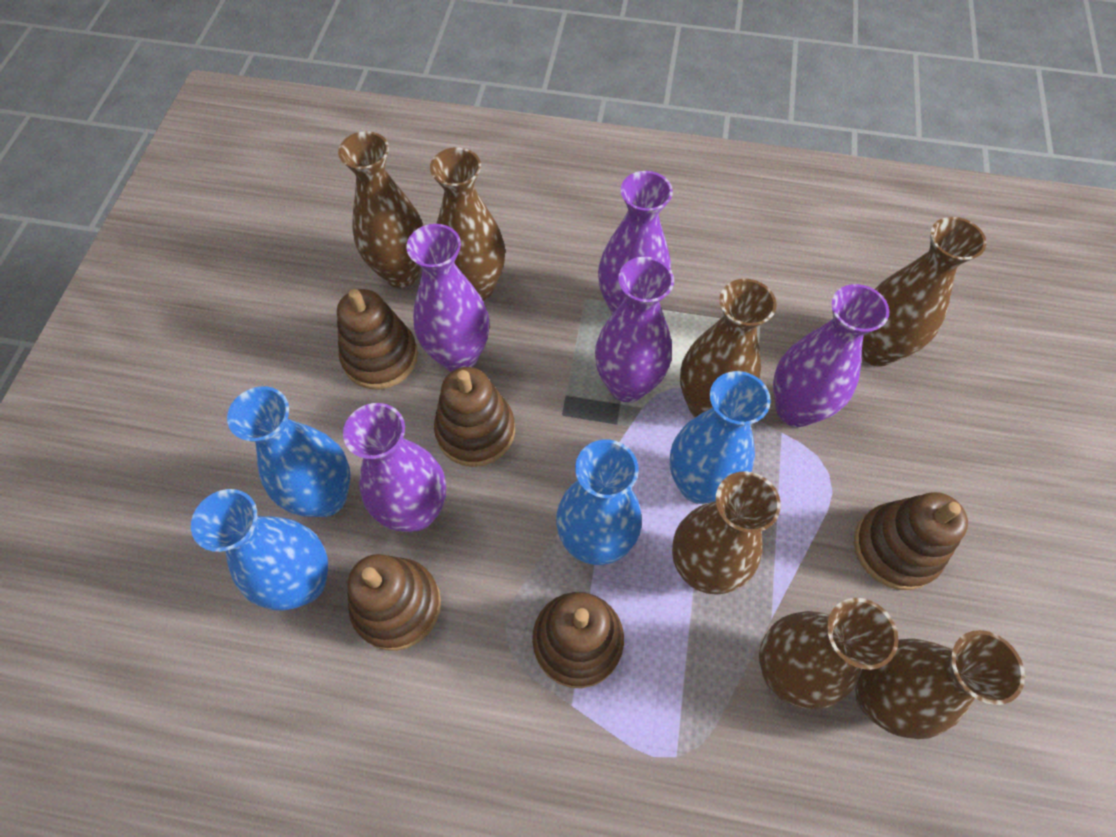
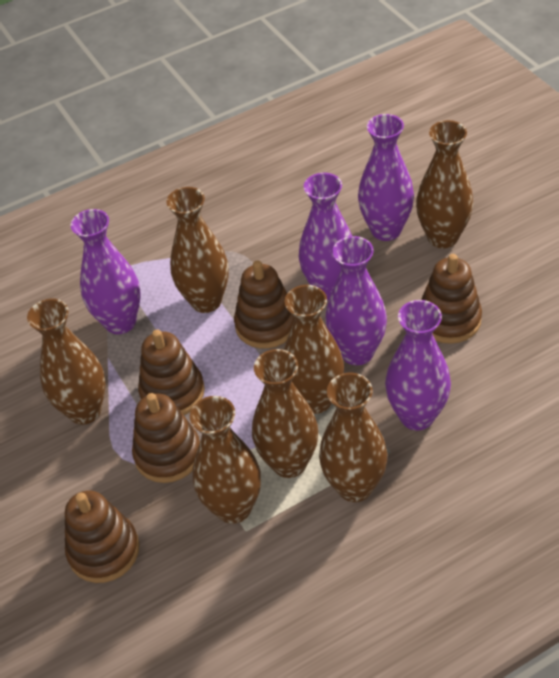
blue vase: 4 -> 0

